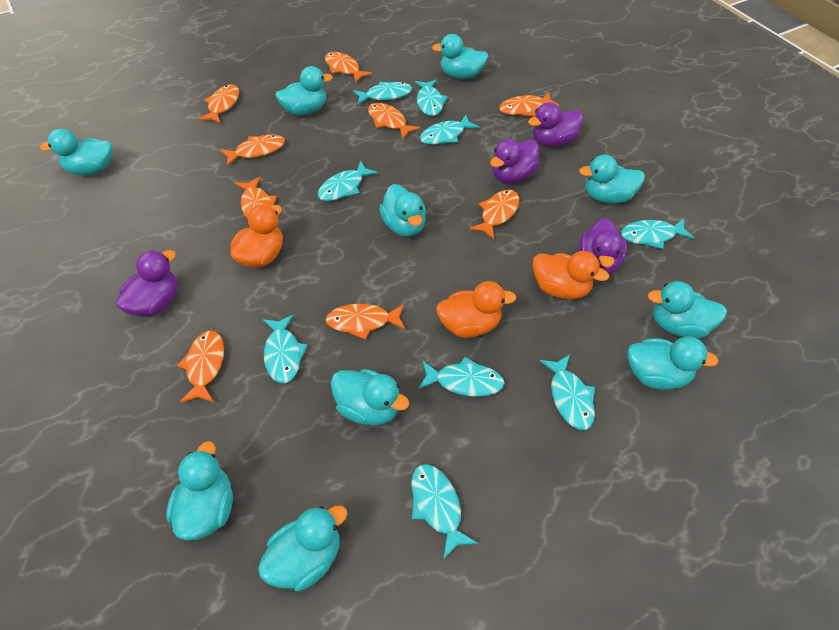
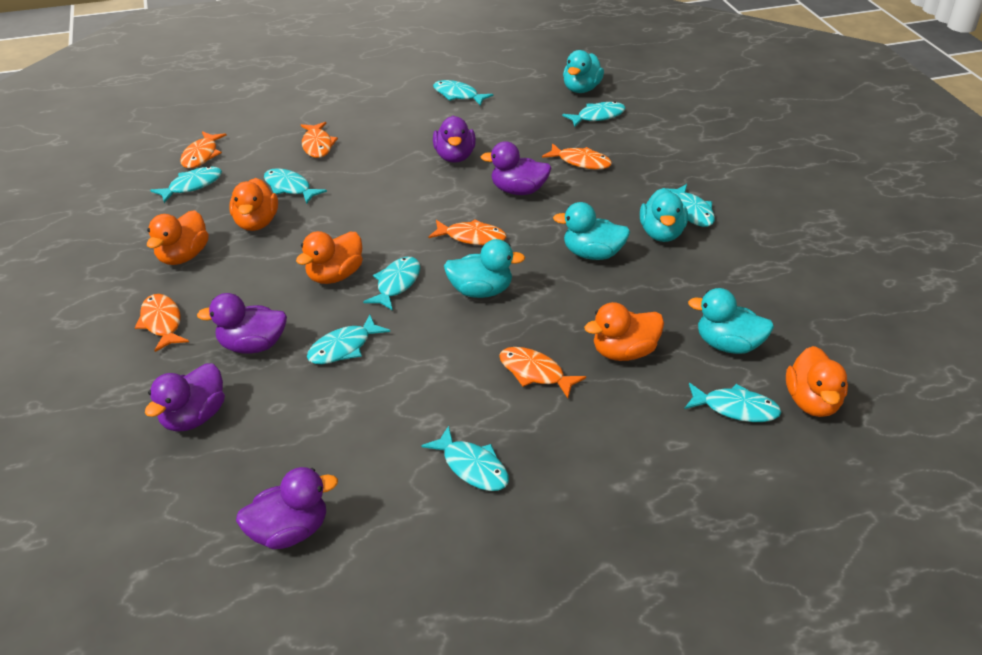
orange duck: 3 -> 5
orange fish: 9 -> 6
purple duck: 4 -> 5
turquoise duck: 10 -> 5

